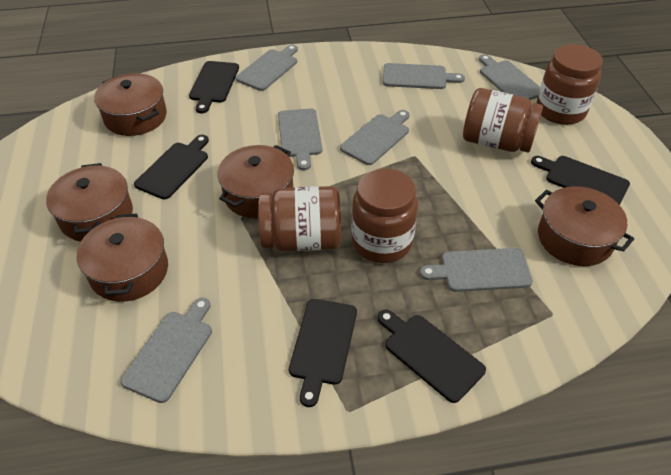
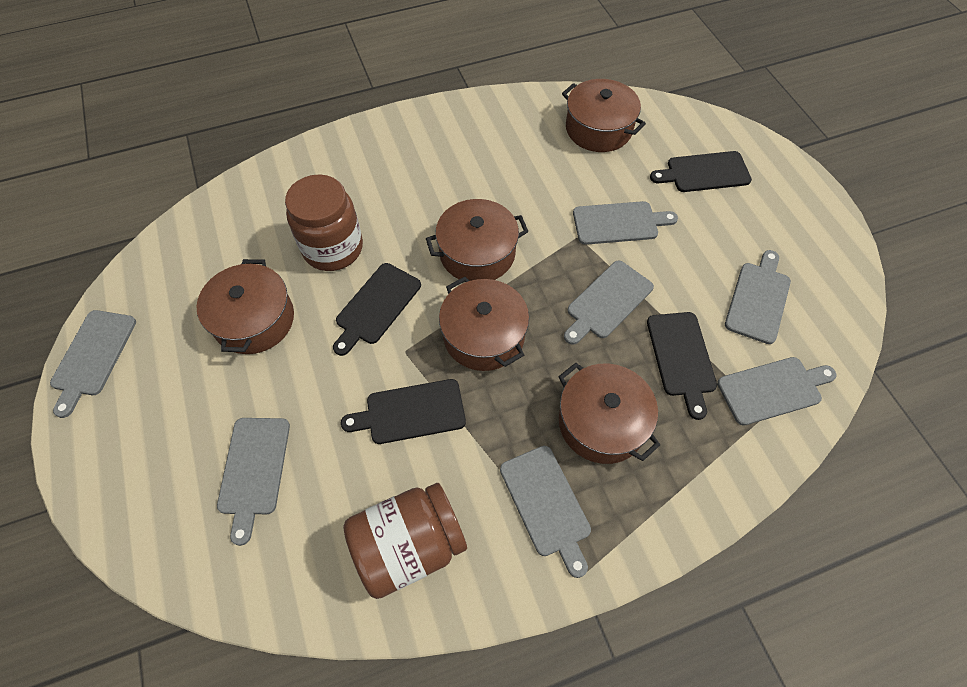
black cutting board: 5 -> 4
brown jar: 4 -> 2

